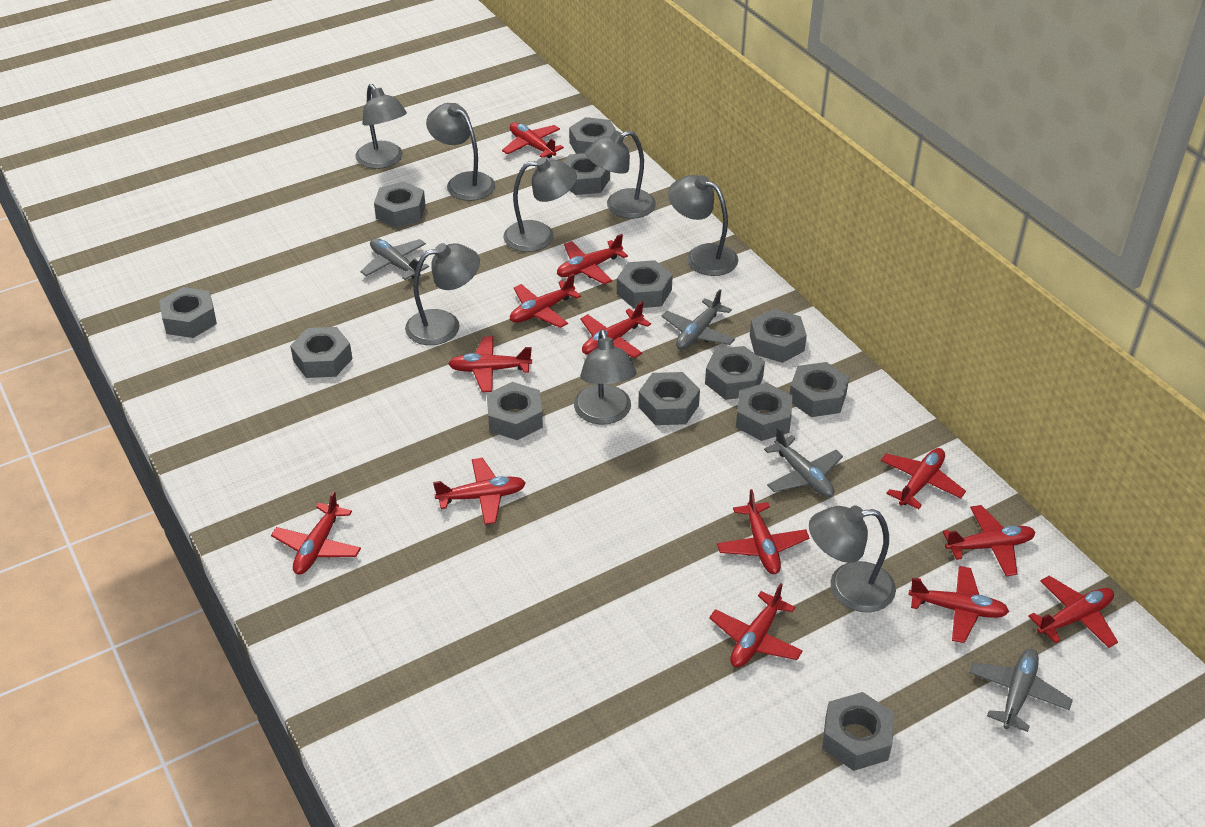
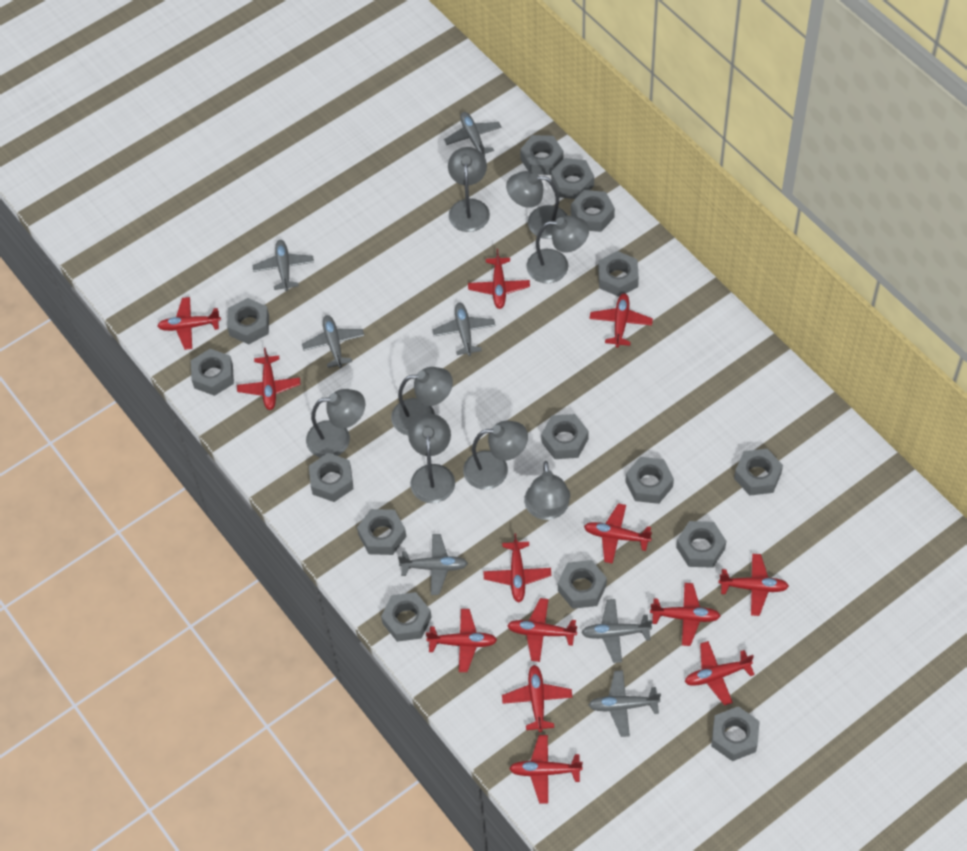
grey nut: 13 -> 15
grey plane: 4 -> 7

